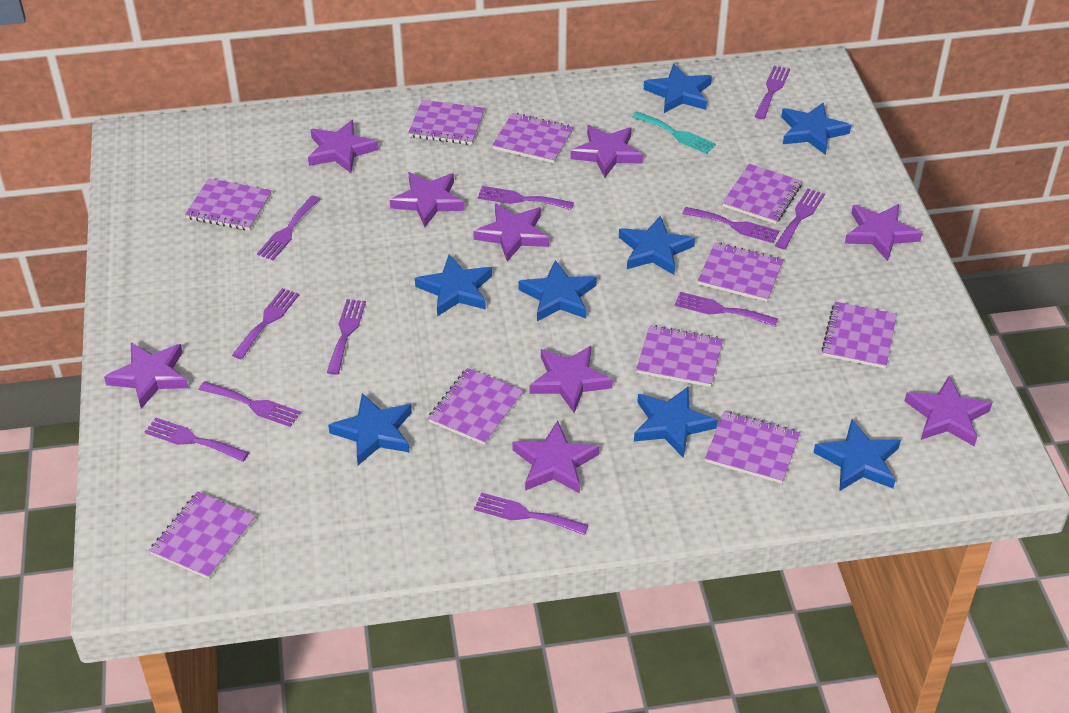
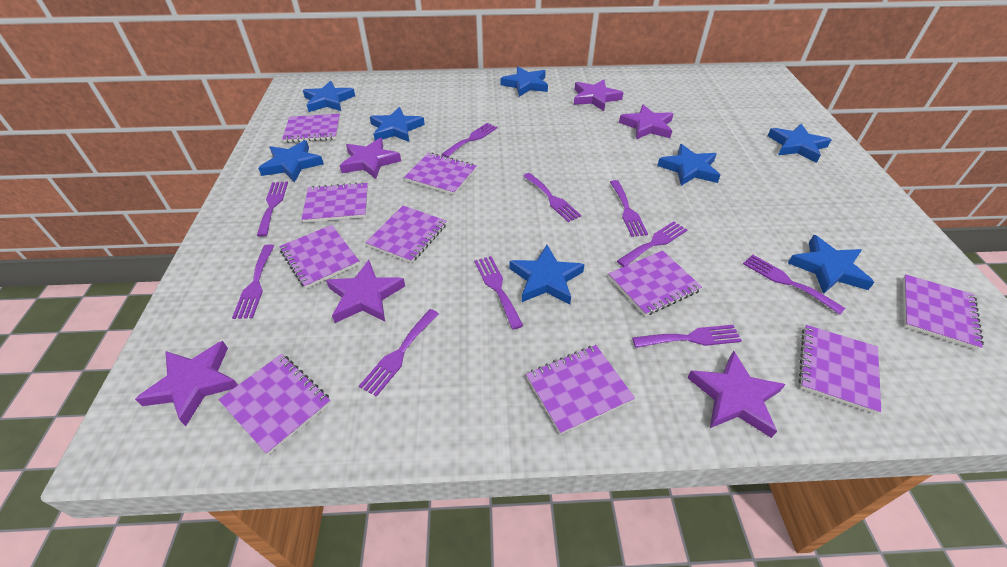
purple fork: 11 -> 10
purple star: 9 -> 6
turquoise fork: 1 -> 0

